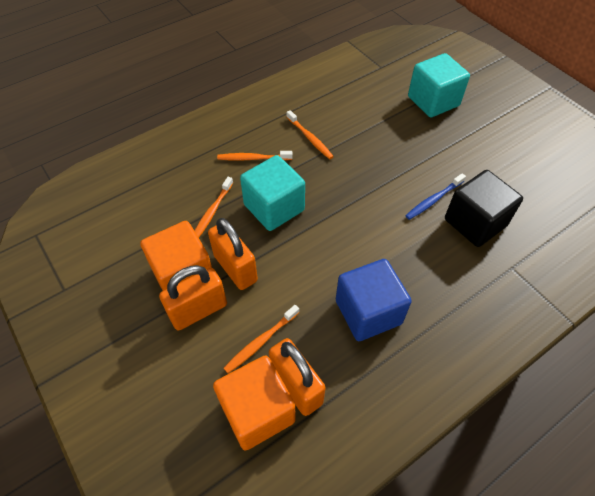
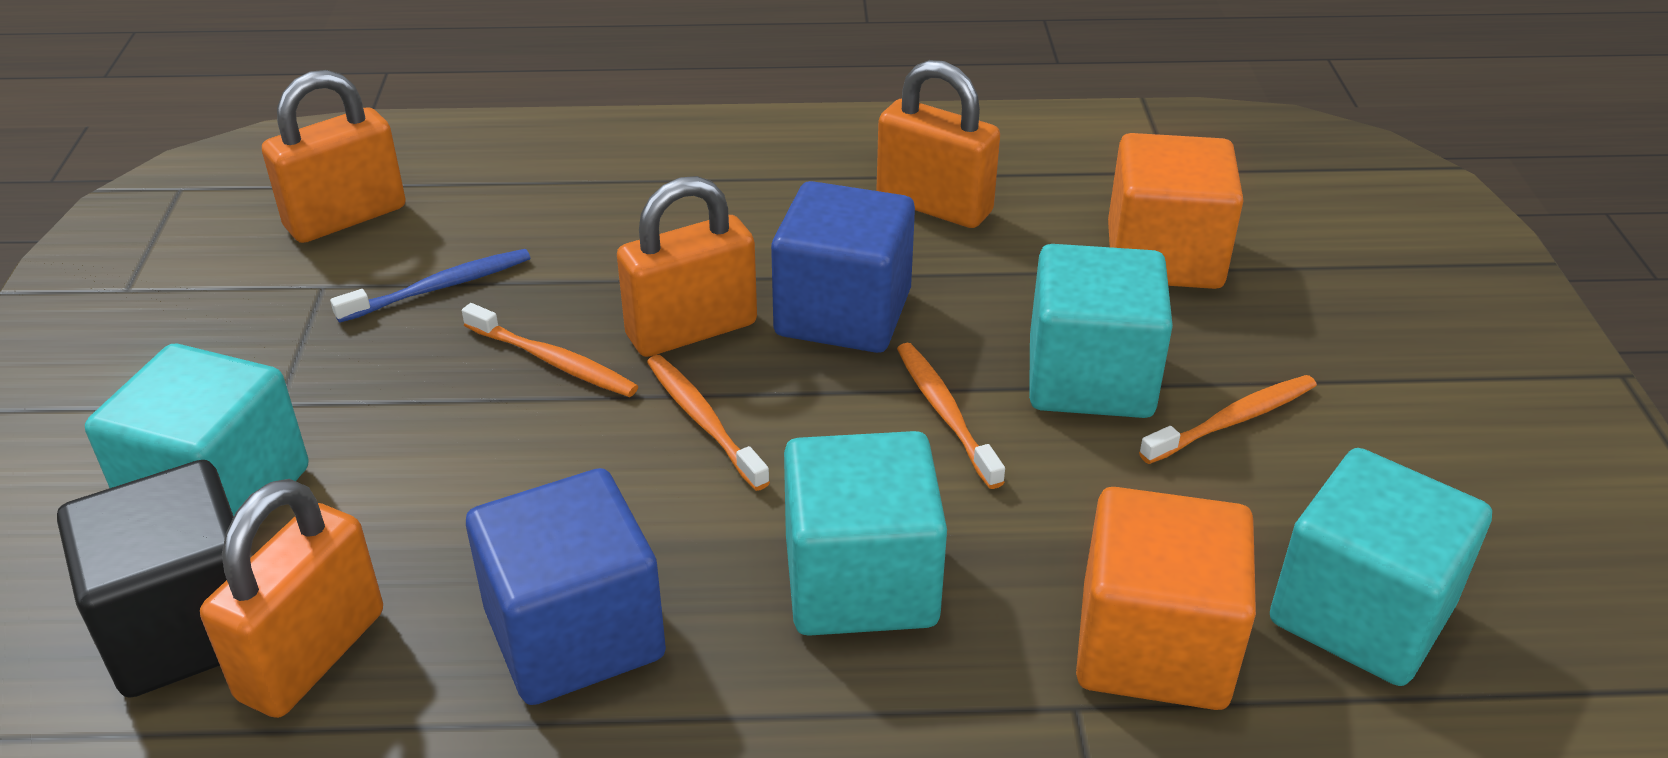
blue cube: 1 -> 2
orange padlock: 3 -> 4
turquoise cube: 2 -> 4

